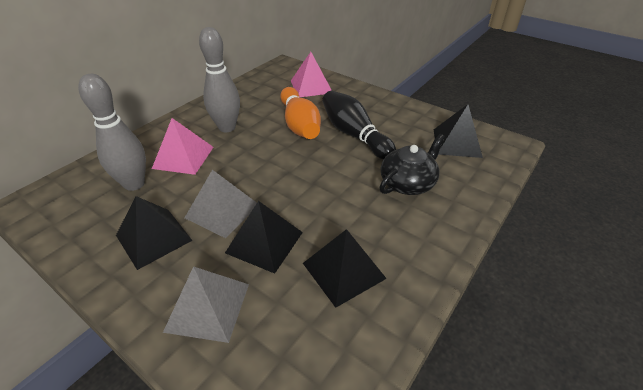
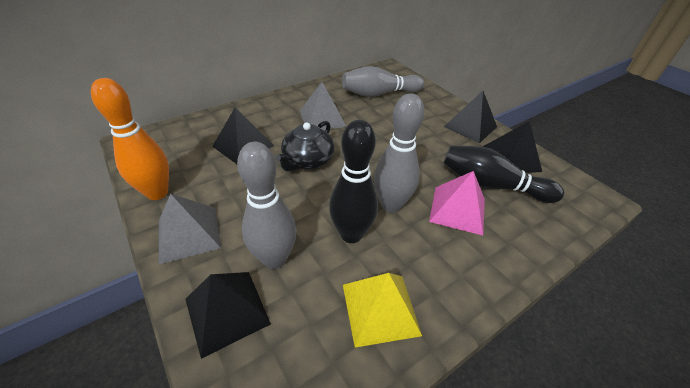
black bowling pin: 1 -> 2
grey bowling pin: 2 -> 3
pink pyramid: 2 -> 1
yellow pyramid: 0 -> 1

